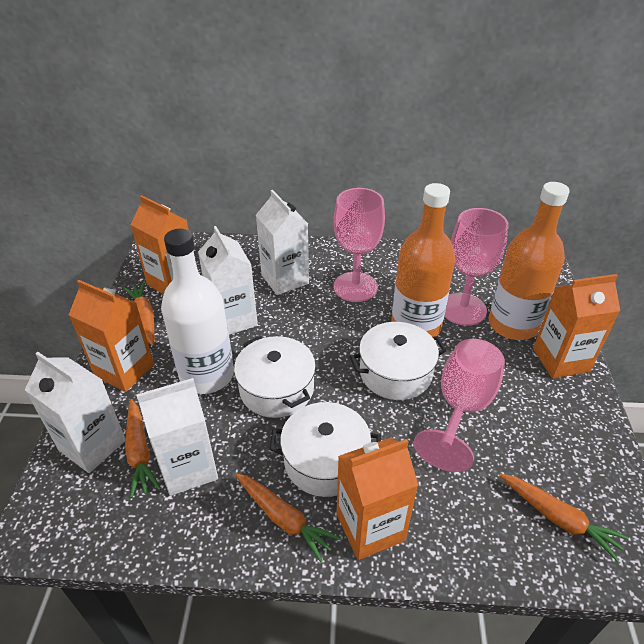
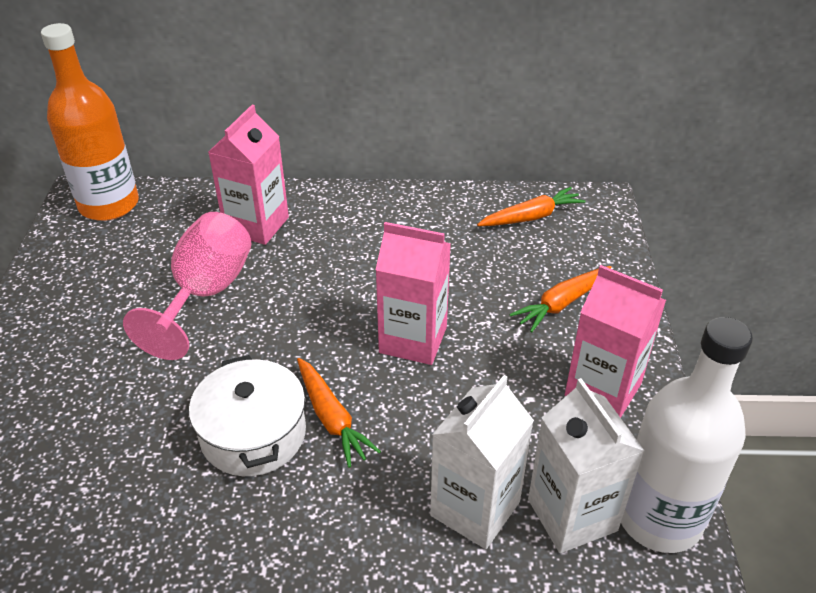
orange bottle: 2 -> 1
orange carrot: 4 -> 3
orange carton: 4 -> 0
pink carton: 0 -> 3
pink goblet: 3 -> 1
white carton: 4 -> 2
white pot: 3 -> 1

